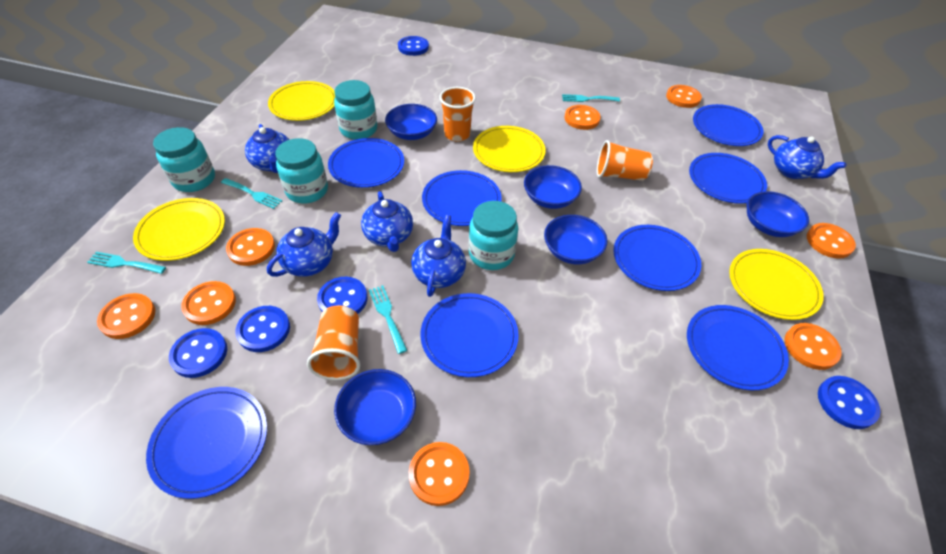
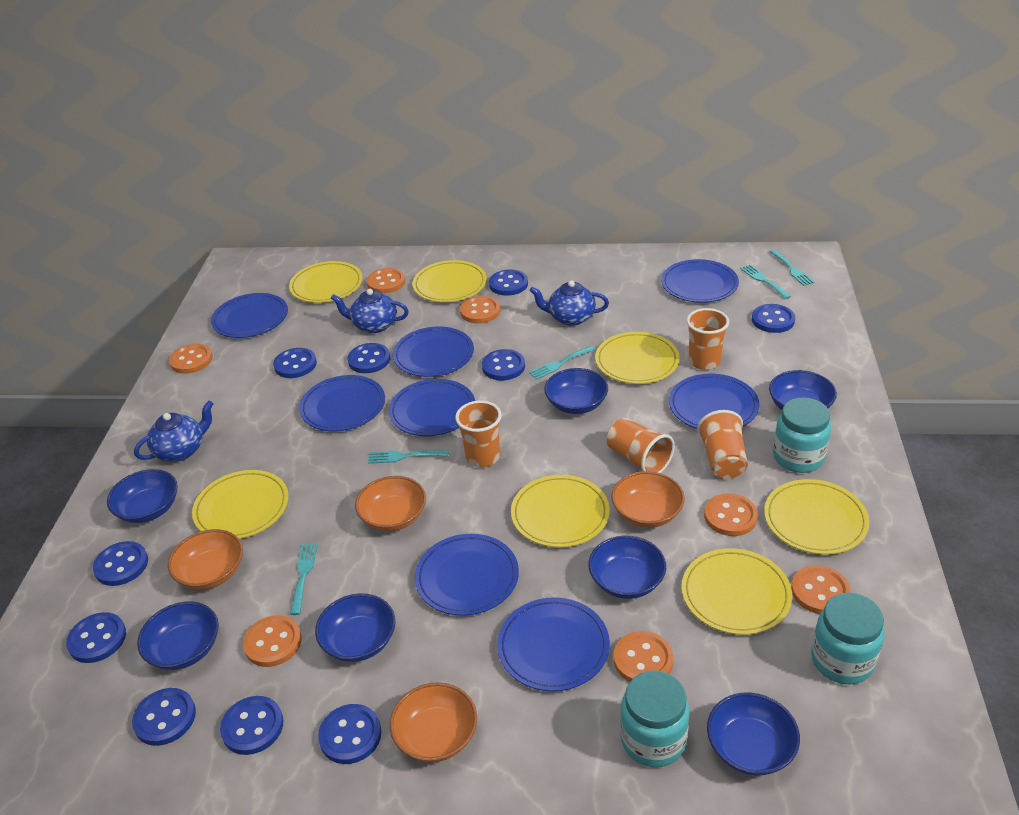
blue bowl: 5 -> 7
blue button: 5 -> 10
blue teapot: 5 -> 3
orange bowl: 0 -> 4
orange button: 8 -> 7
orange cup: 3 -> 4
turquoise fork: 4 -> 5
turquoise jar: 4 -> 3
yellow plate: 4 -> 7

